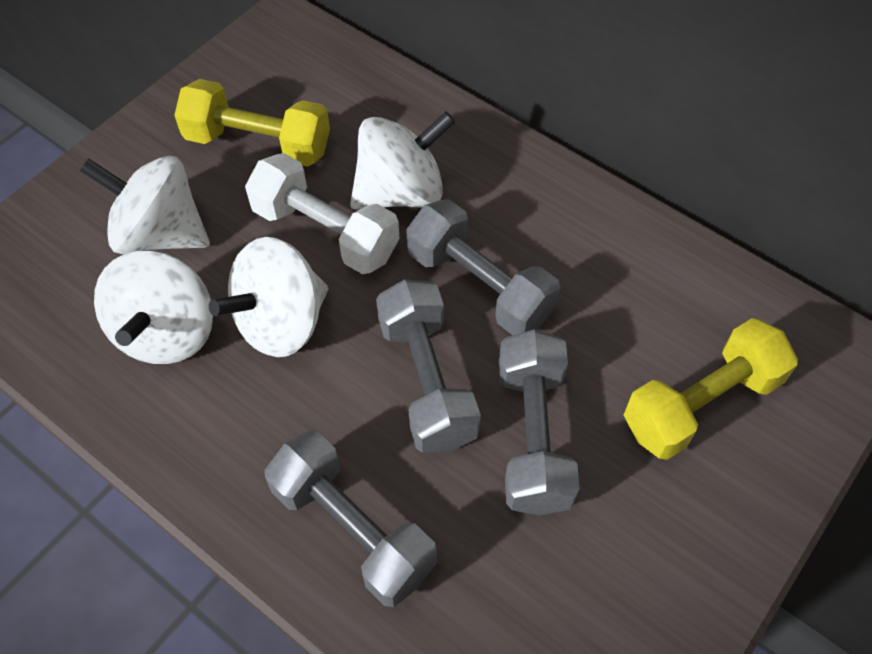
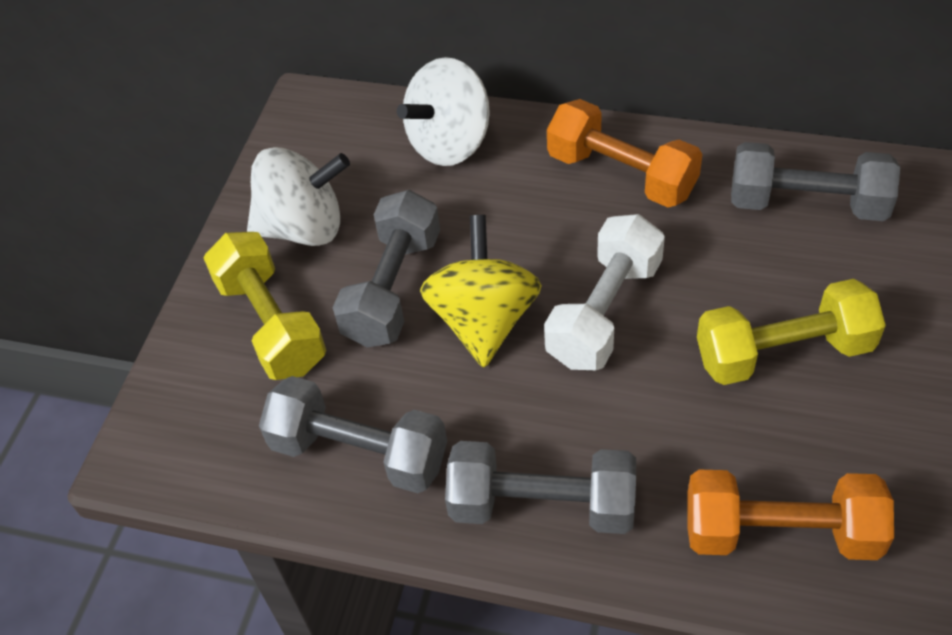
orange dumbbell: 0 -> 2
white spinning top: 4 -> 2
yellow spinning top: 0 -> 1

